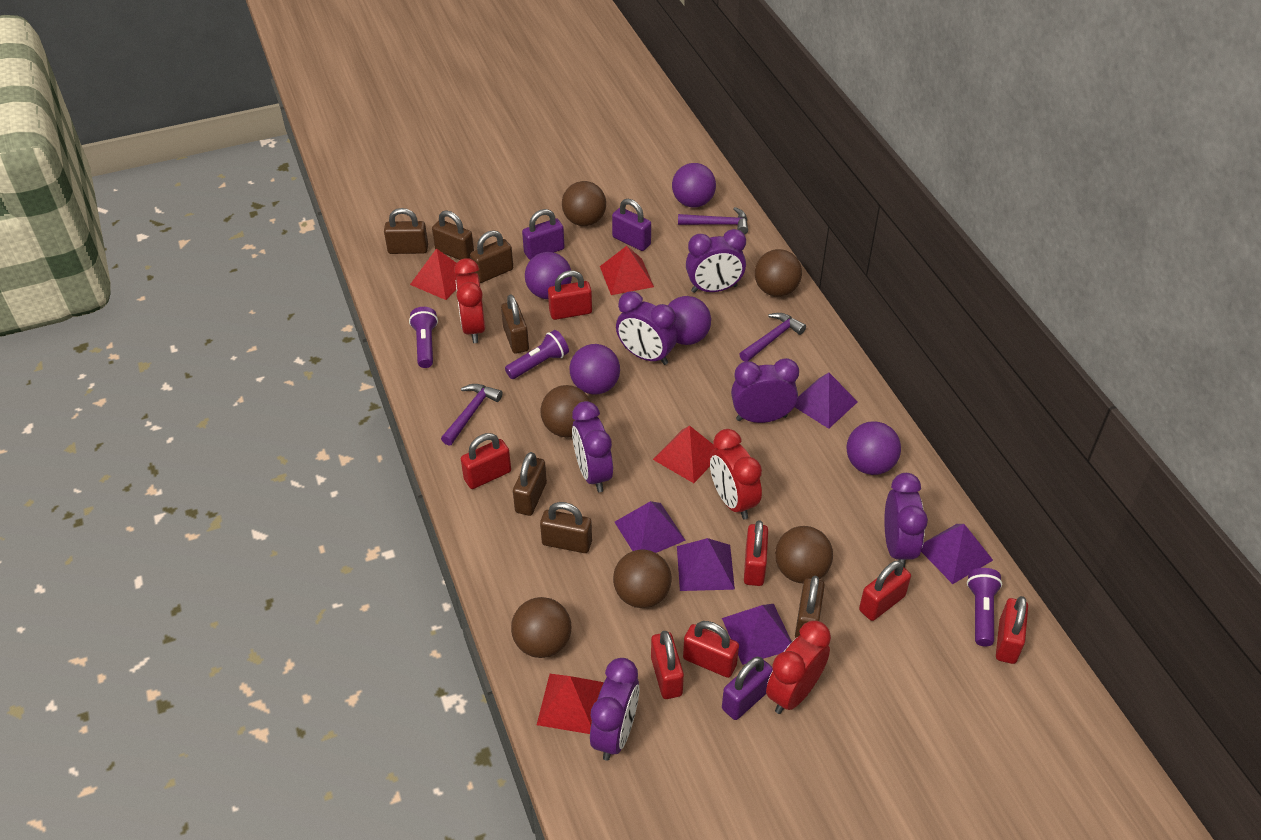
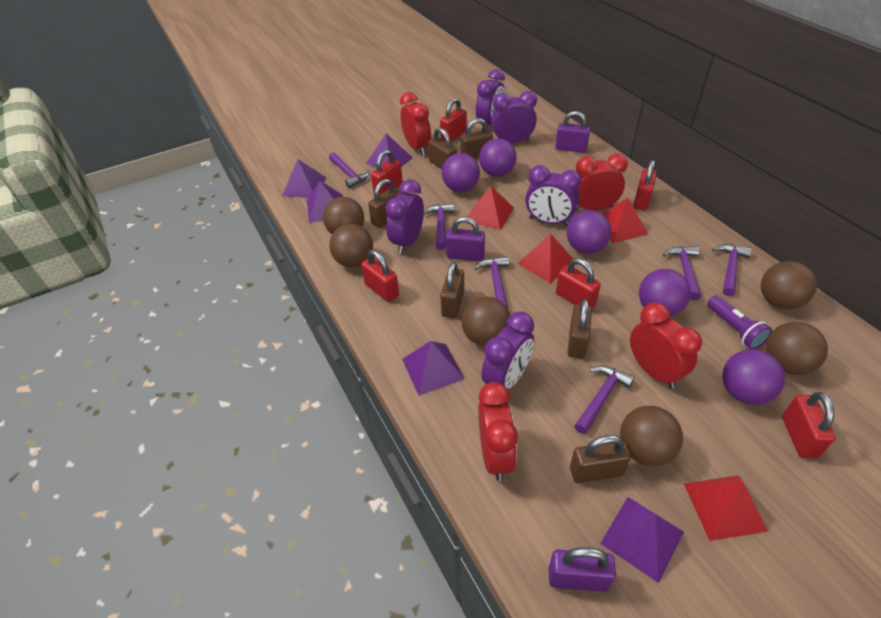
brown padlock: 7 -> 6
purple clock: 6 -> 5
purple flashlight: 3 -> 1
purple hammer: 3 -> 6
red clock: 3 -> 4
red padlock: 7 -> 6

